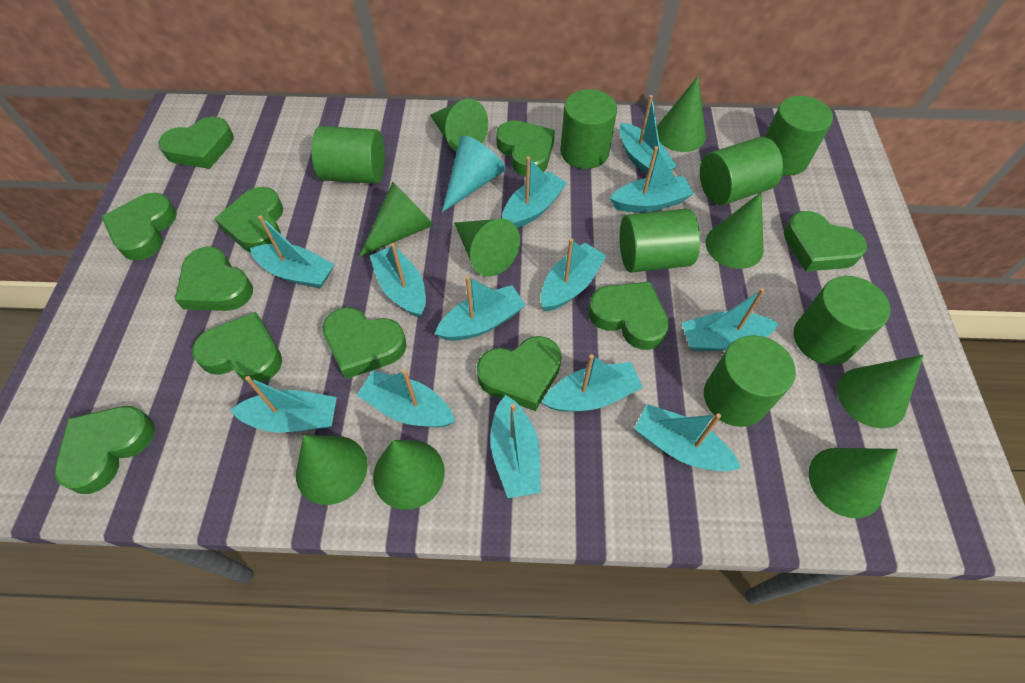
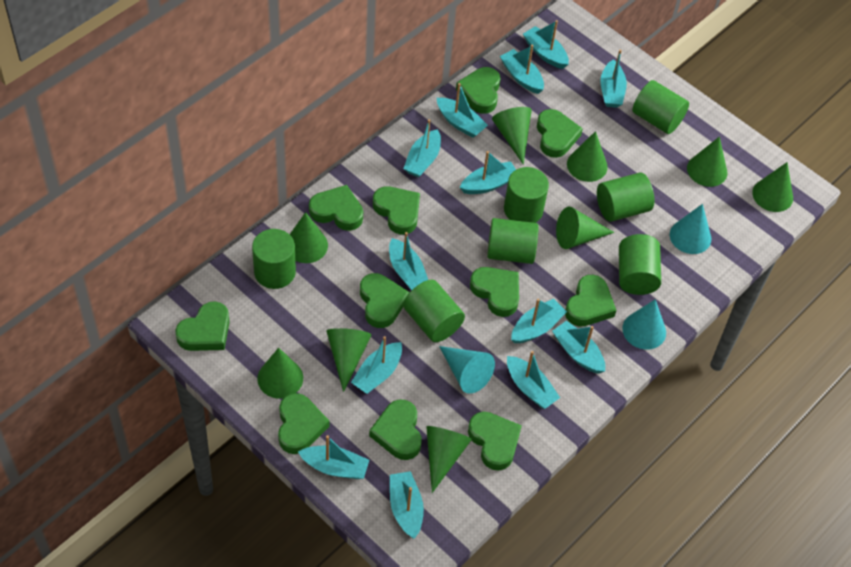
turquoise cone: 1 -> 3

